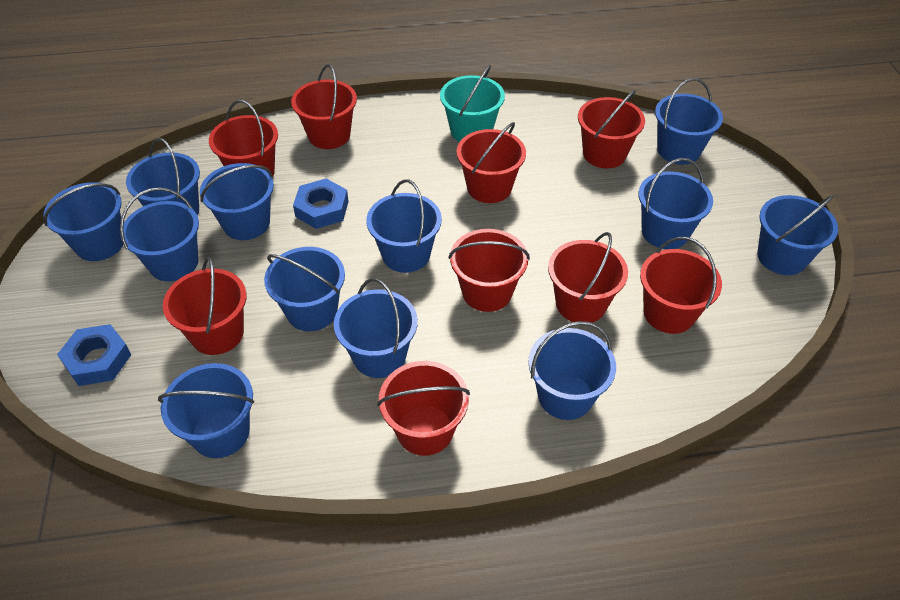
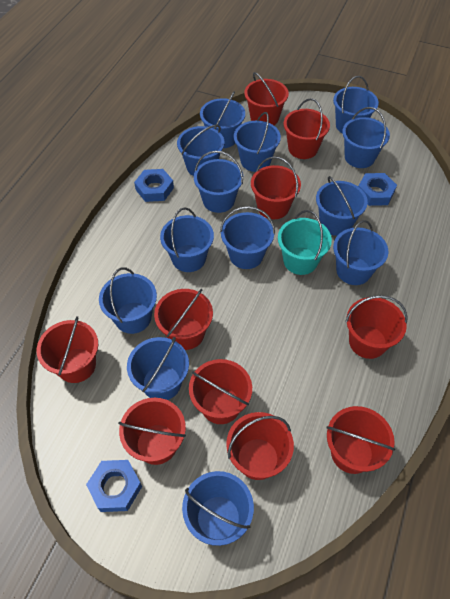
blue bucket: 12 -> 13
blue nut: 2 -> 3
red bucket: 9 -> 10

